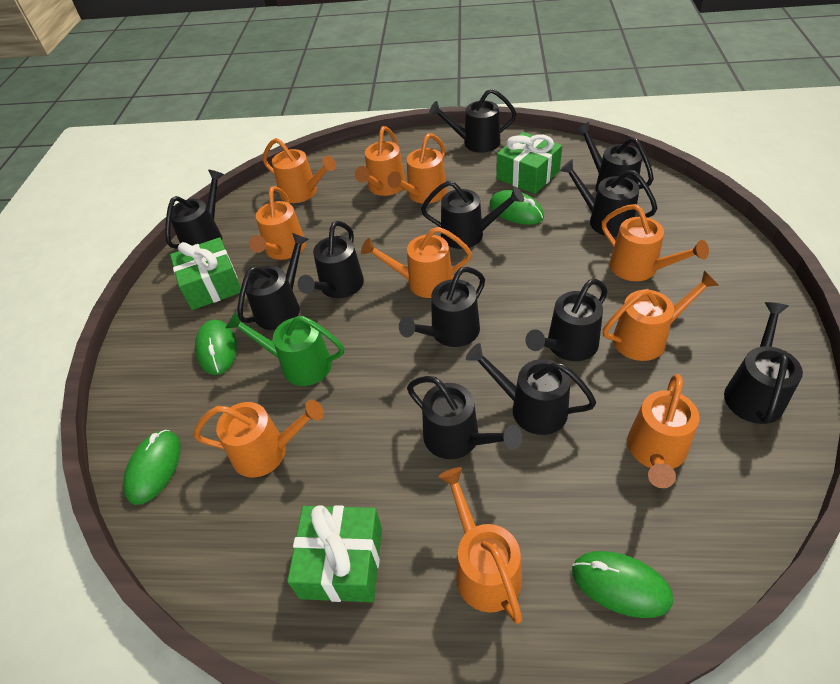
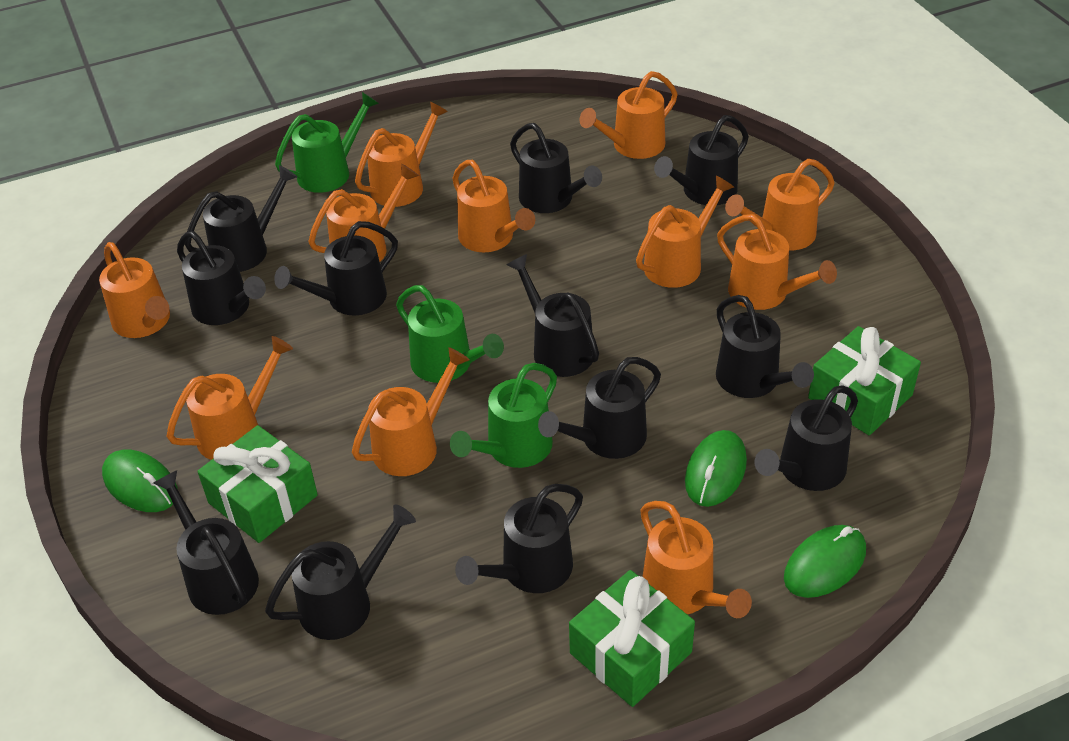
green mouse: 4 -> 3
green watering can: 1 -> 3
orange watering can: 10 -> 11

